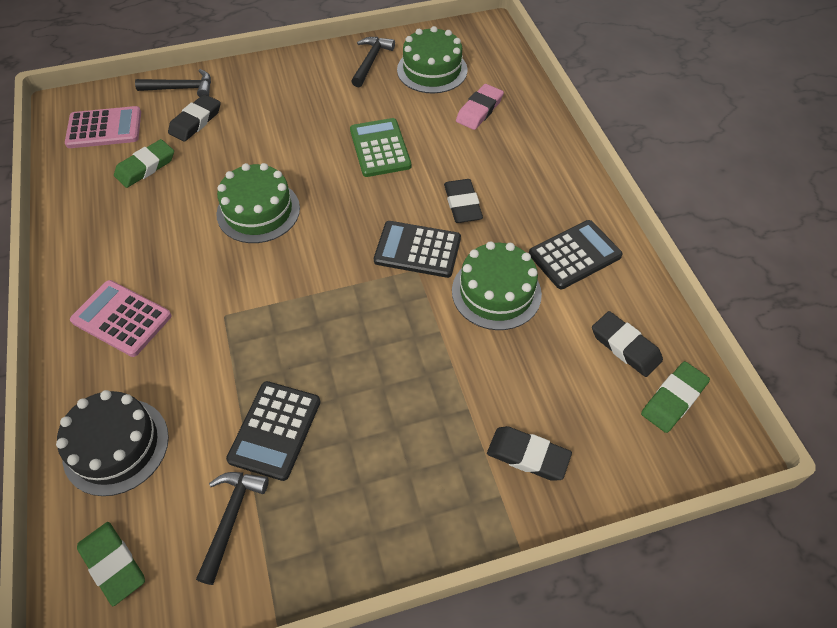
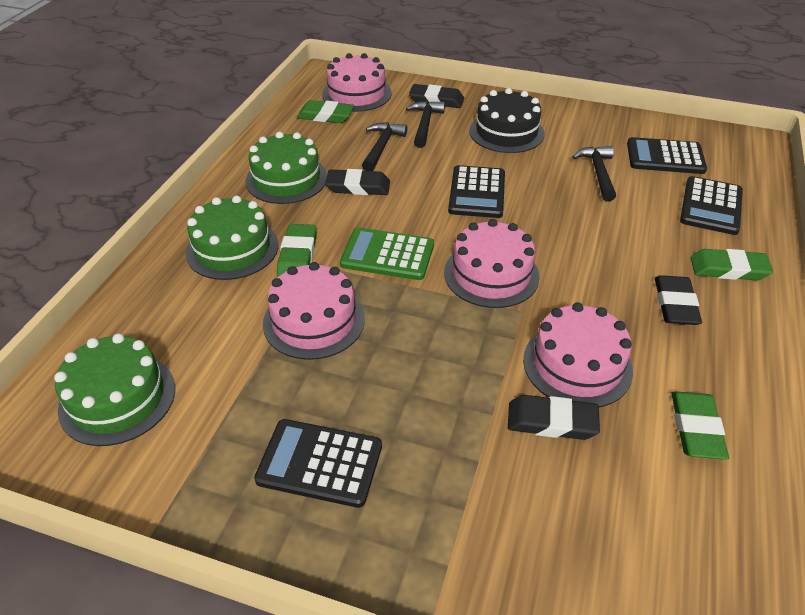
black calculator: 3 -> 4
green eraser: 3 -> 4
pink cake: 0 -> 4
pink calculator: 2 -> 0
pink eraser: 1 -> 0

